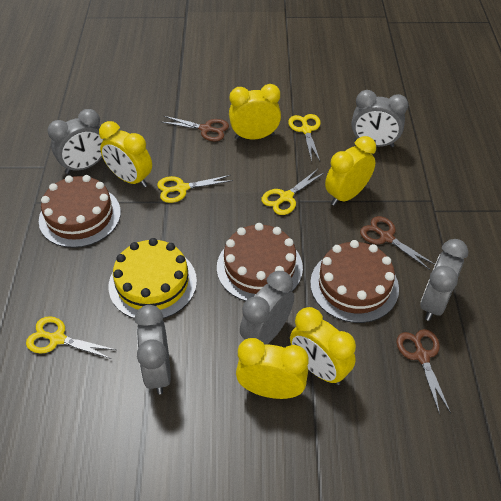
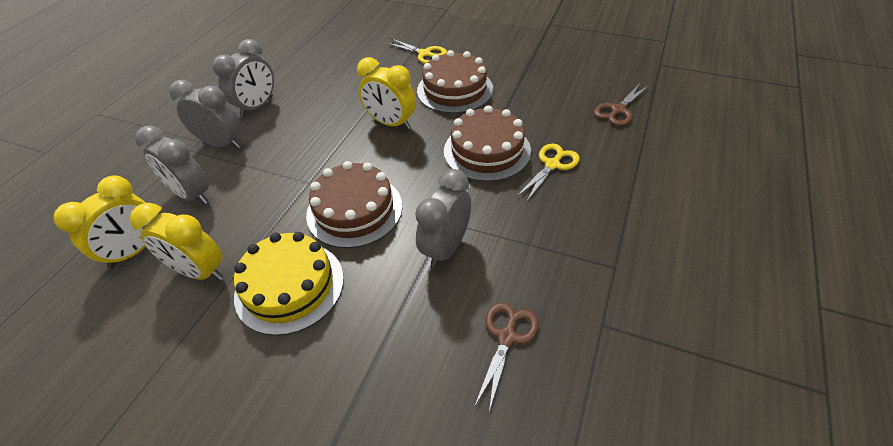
brown scissors: 3 -> 2
grey clock: 5 -> 4
yellow clock: 5 -> 3
yellow scissors: 4 -> 2

